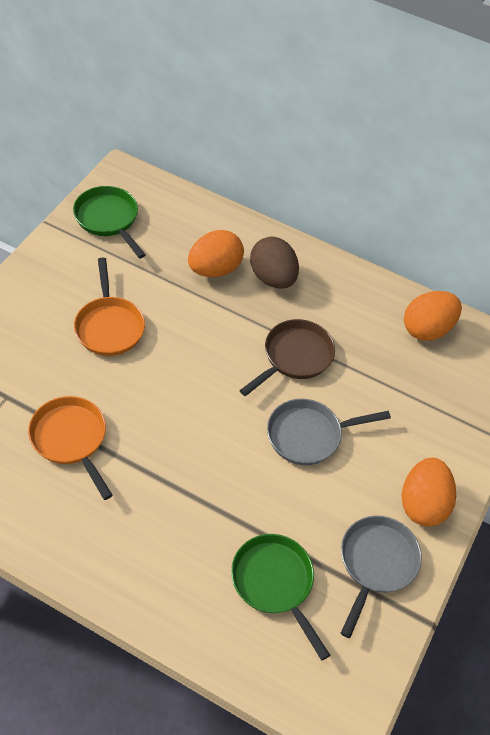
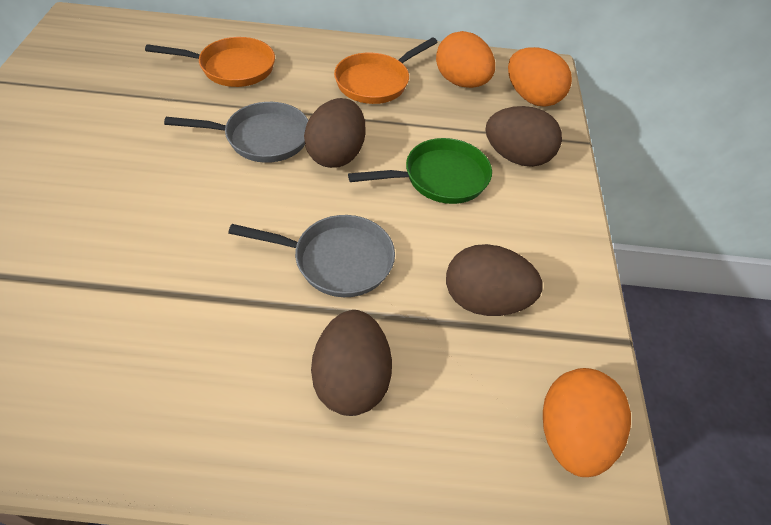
brown egg: 1 -> 4
brown pan: 1 -> 0
green pan: 2 -> 1

